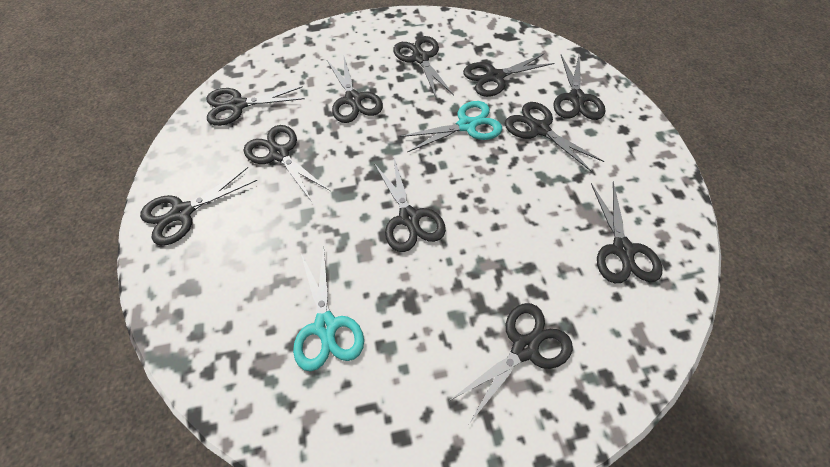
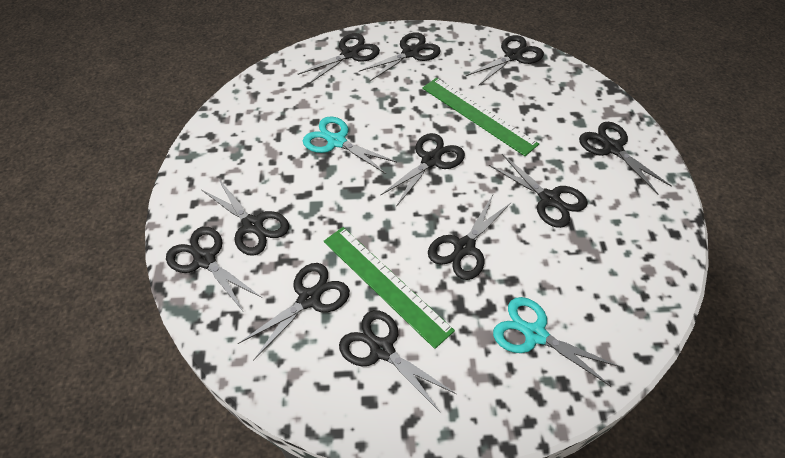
green ruler: 0 -> 2

